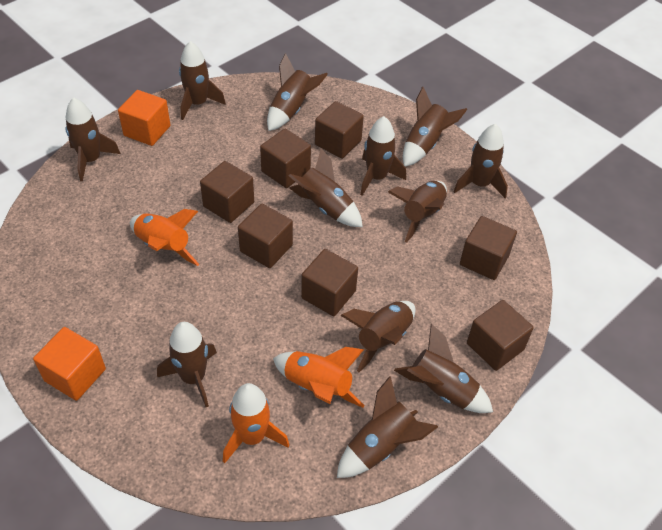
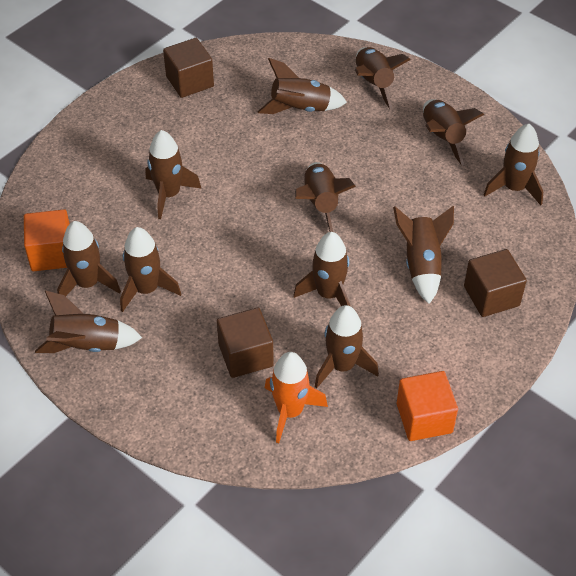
brown cube: 7 -> 3
orange rocket: 3 -> 1

